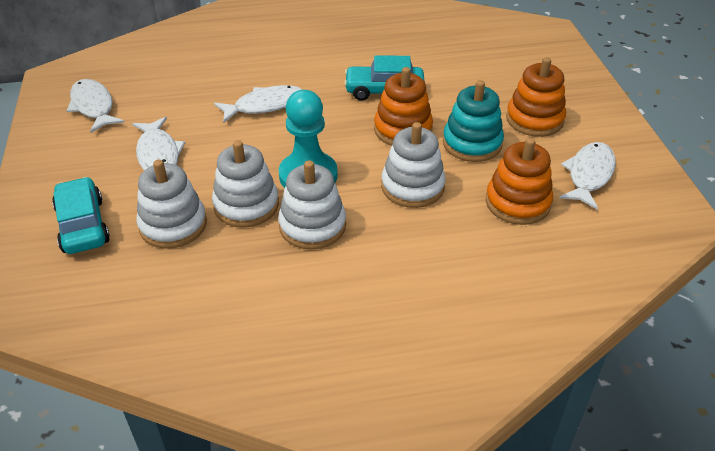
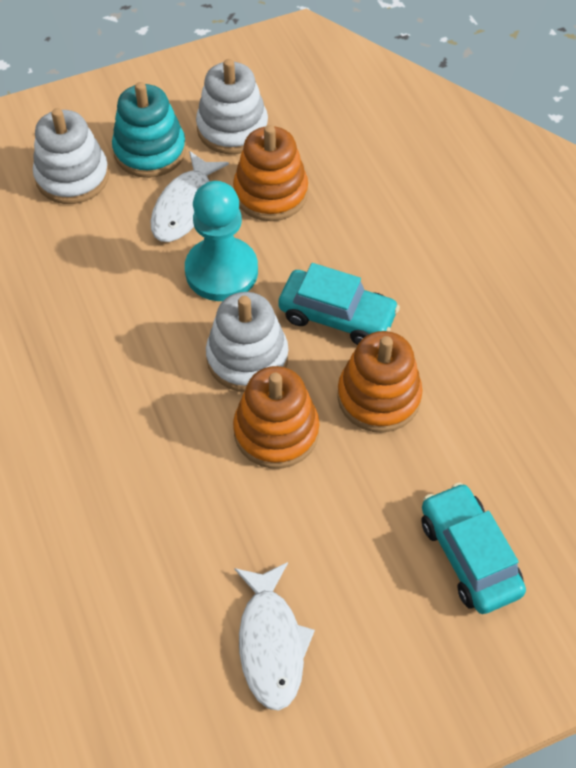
white fish: 4 -> 2
white stacking toy: 4 -> 3

